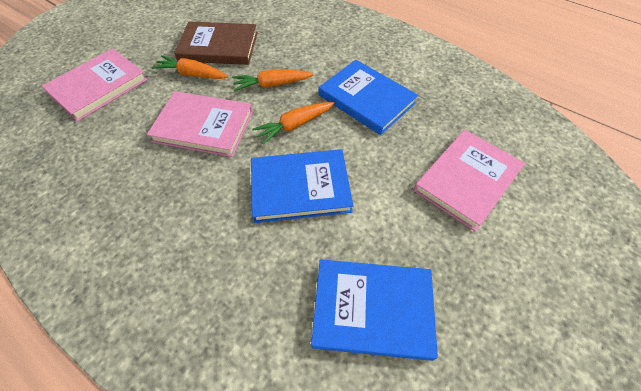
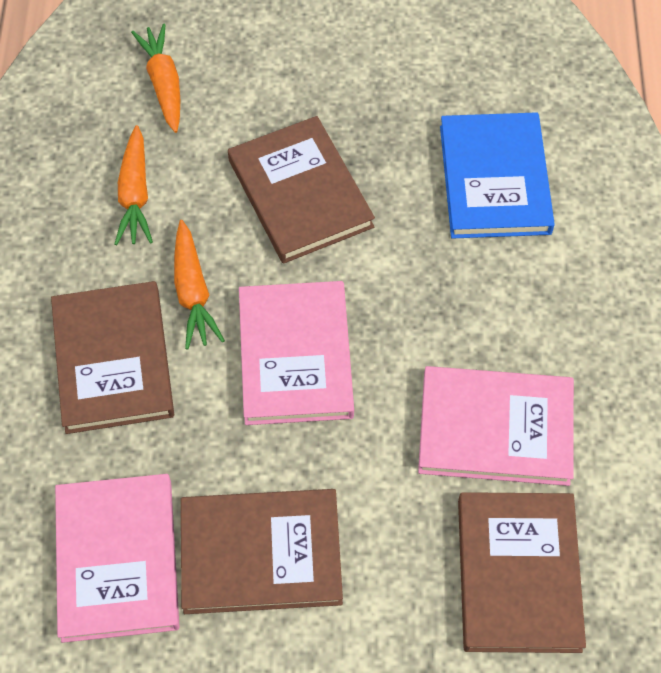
blue book: 3 -> 1
brown book: 1 -> 4

